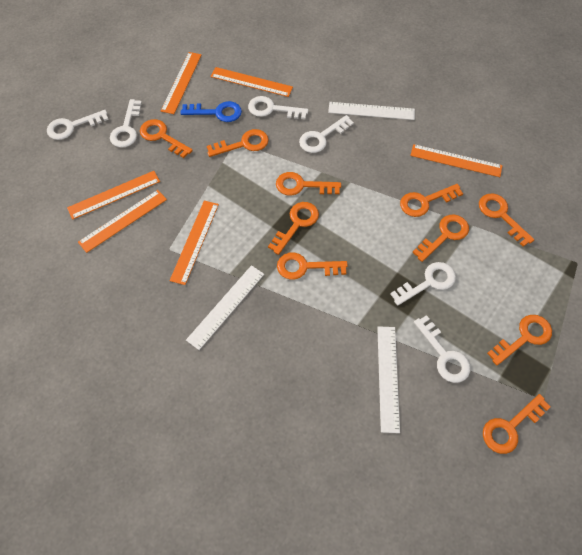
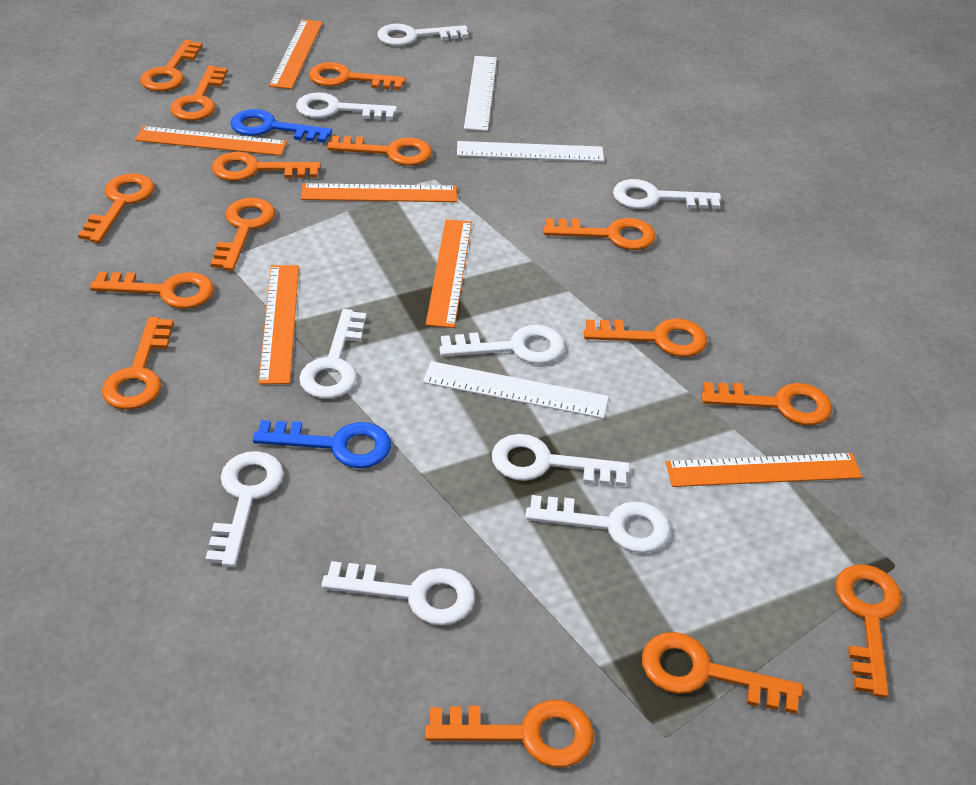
blue key: 1 -> 2
orange key: 10 -> 15
white key: 6 -> 9

